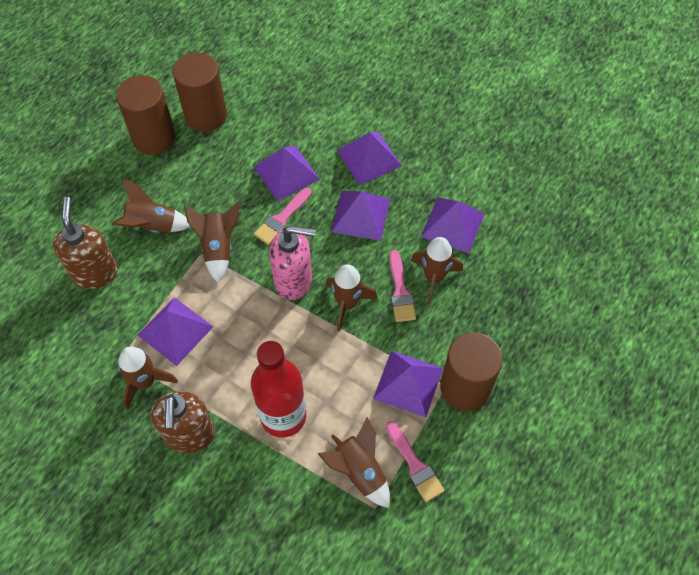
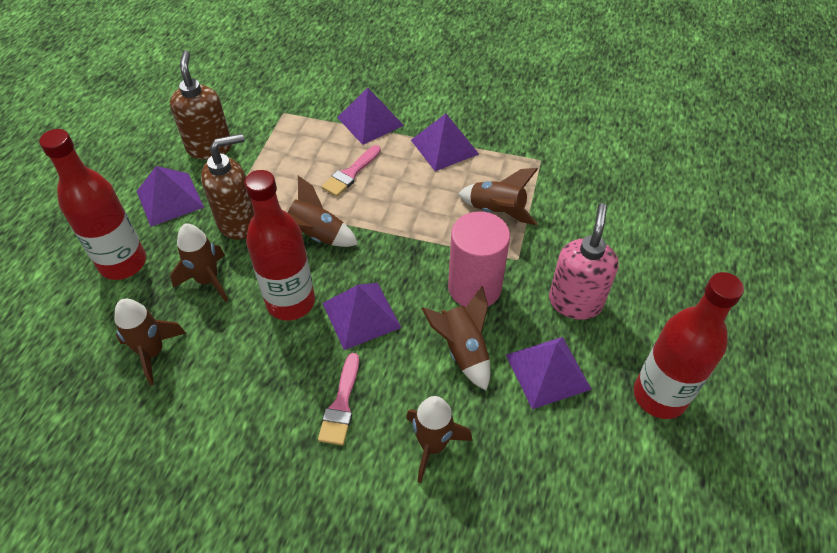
brown cylinder: 3 -> 0
pink brush: 3 -> 2
pink cylinder: 0 -> 1
purple pyramid: 6 -> 5
red bottle: 1 -> 3

